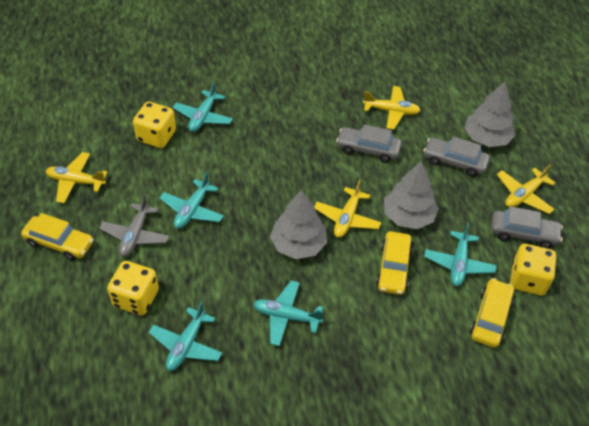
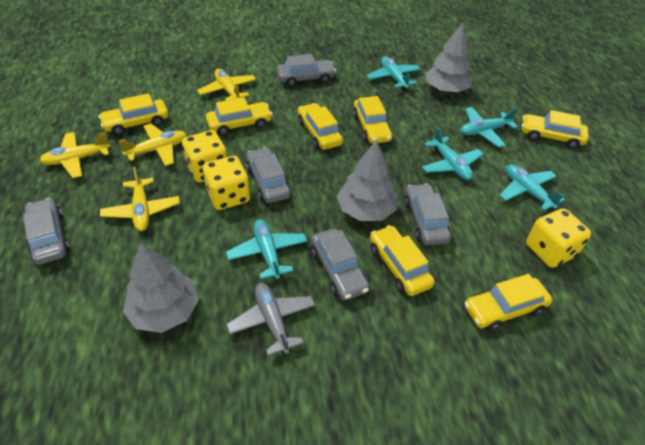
grey car: 3 -> 5
yellow car: 3 -> 7

